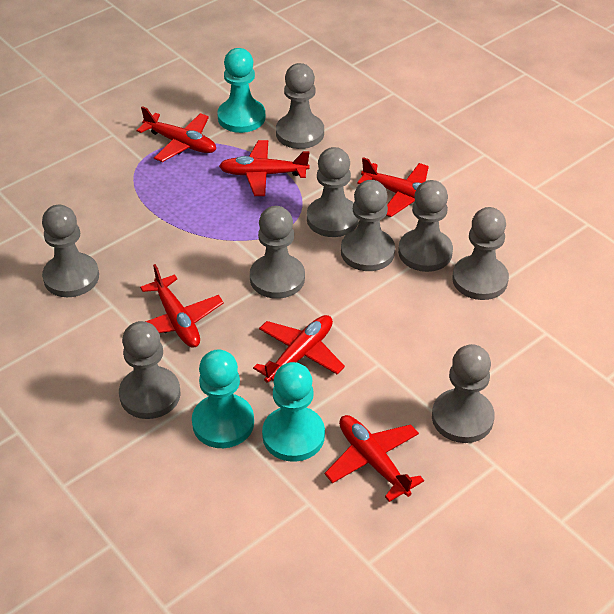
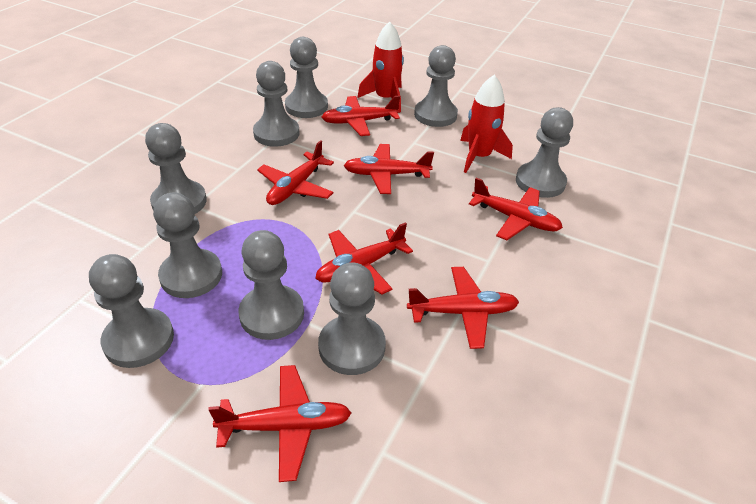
red plane: 6 -> 7
red rocket: 0 -> 2
turquoise pawn: 3 -> 0

